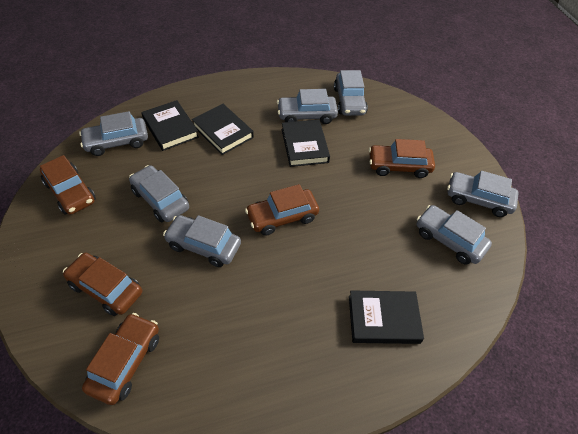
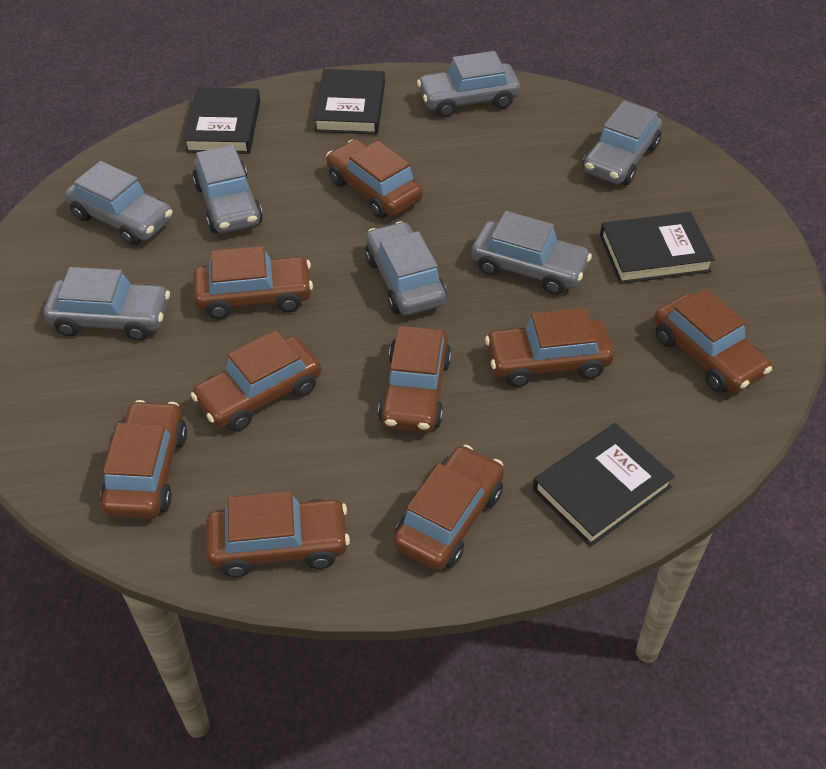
brown car: 5 -> 9

